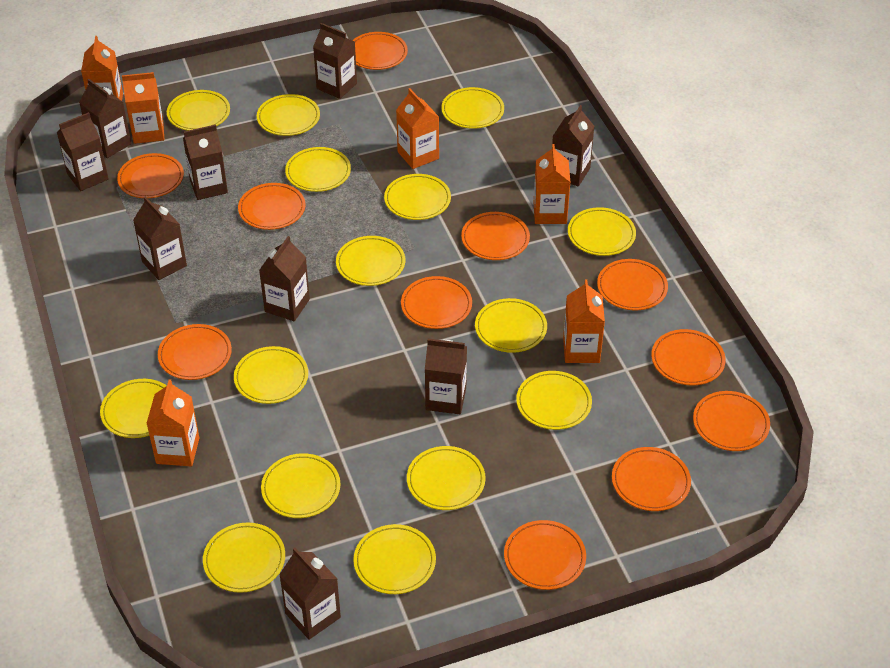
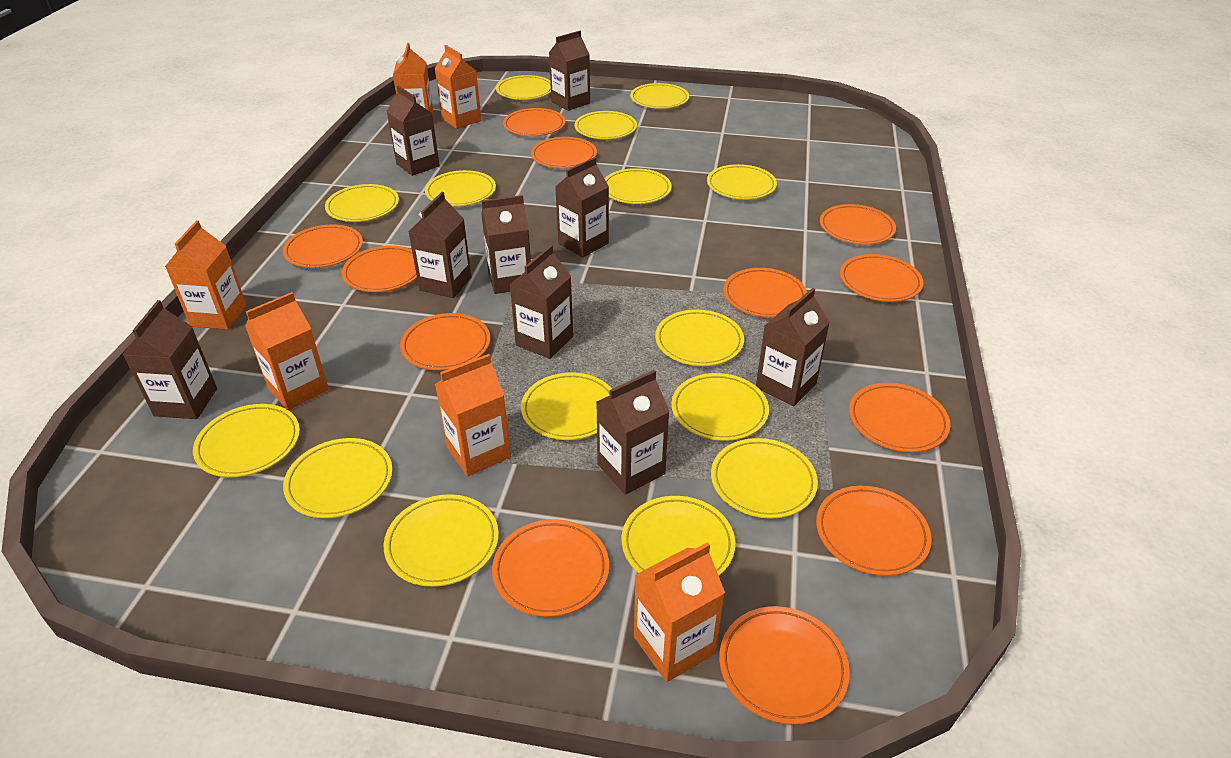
orange plate: 11 -> 12

